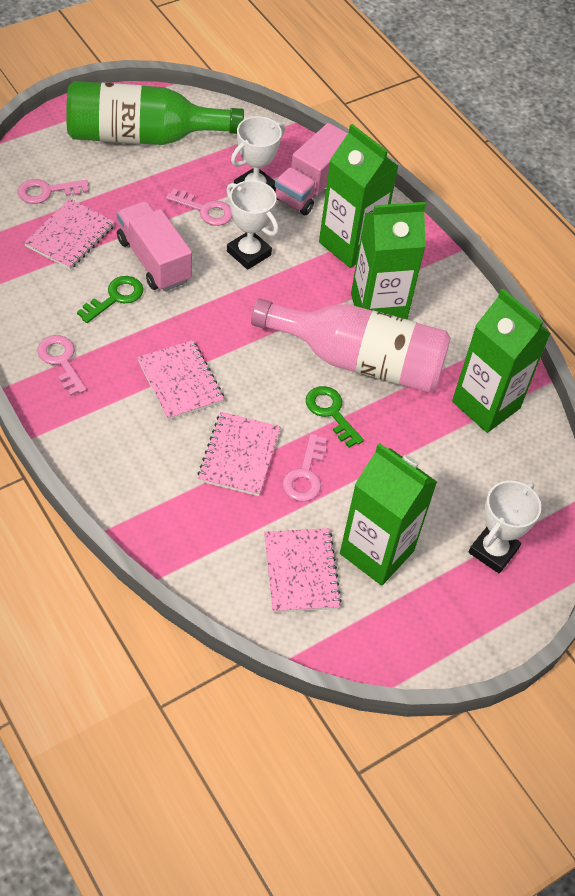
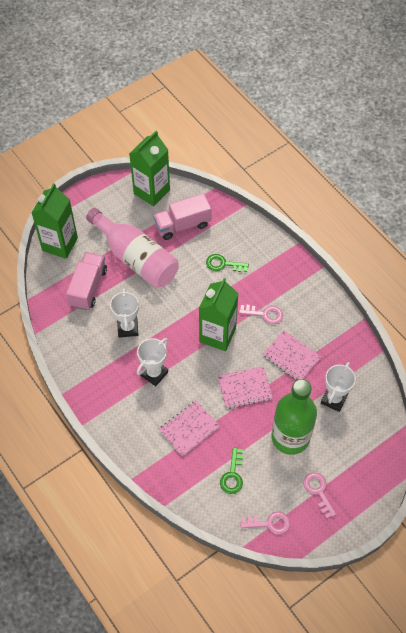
green carton: 4 -> 3
pink key: 4 -> 3
pink notebook: 4 -> 3

